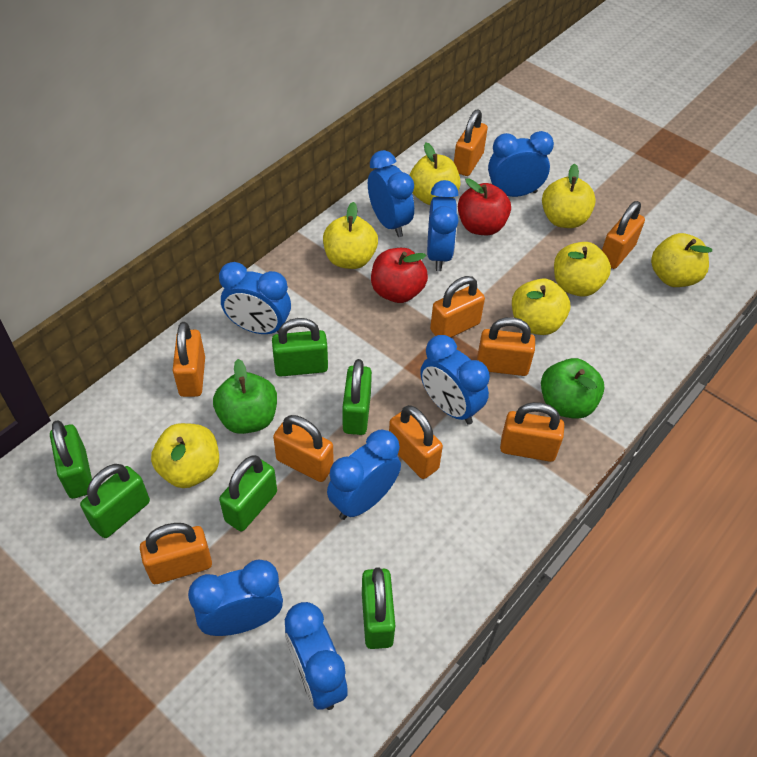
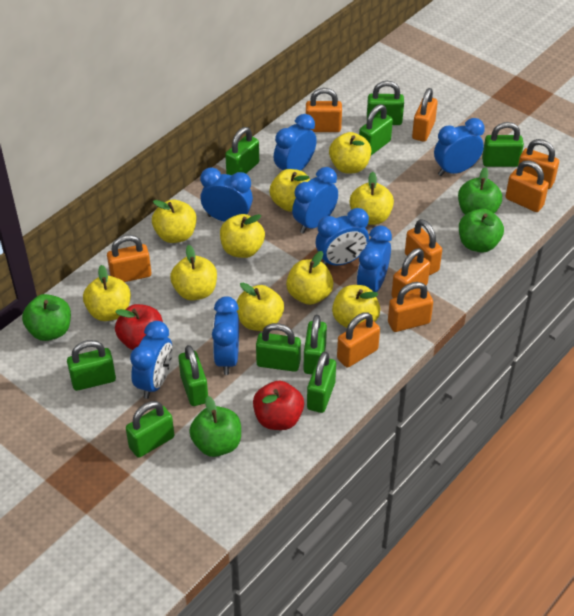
green apple: 2 -> 4
green padlock: 6 -> 10
yellow apple: 7 -> 10

